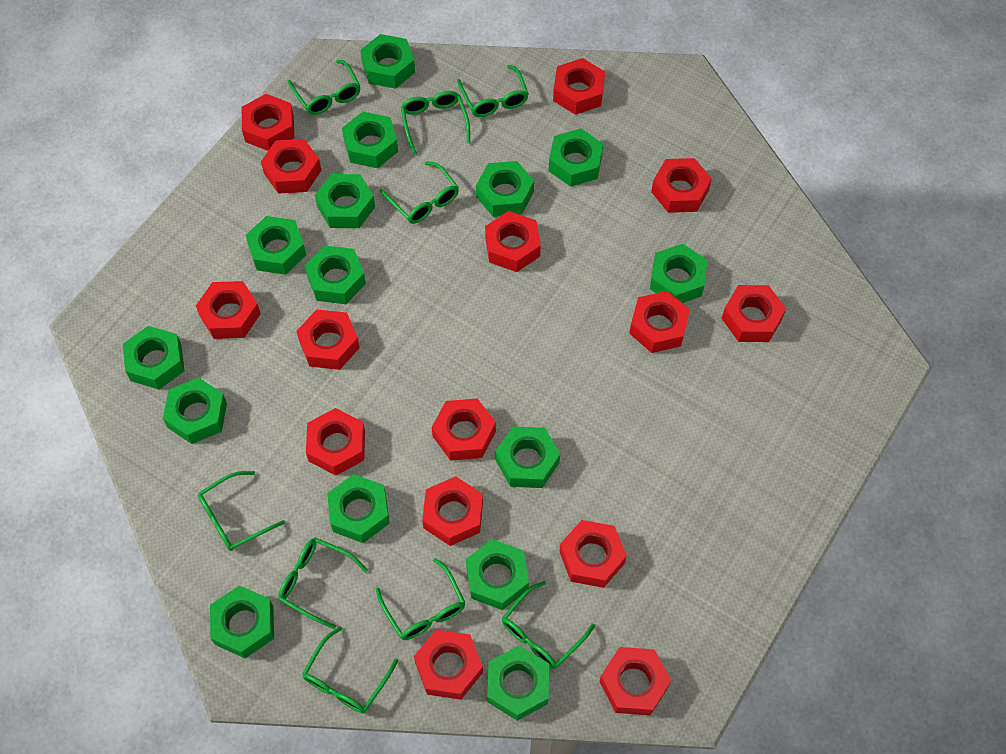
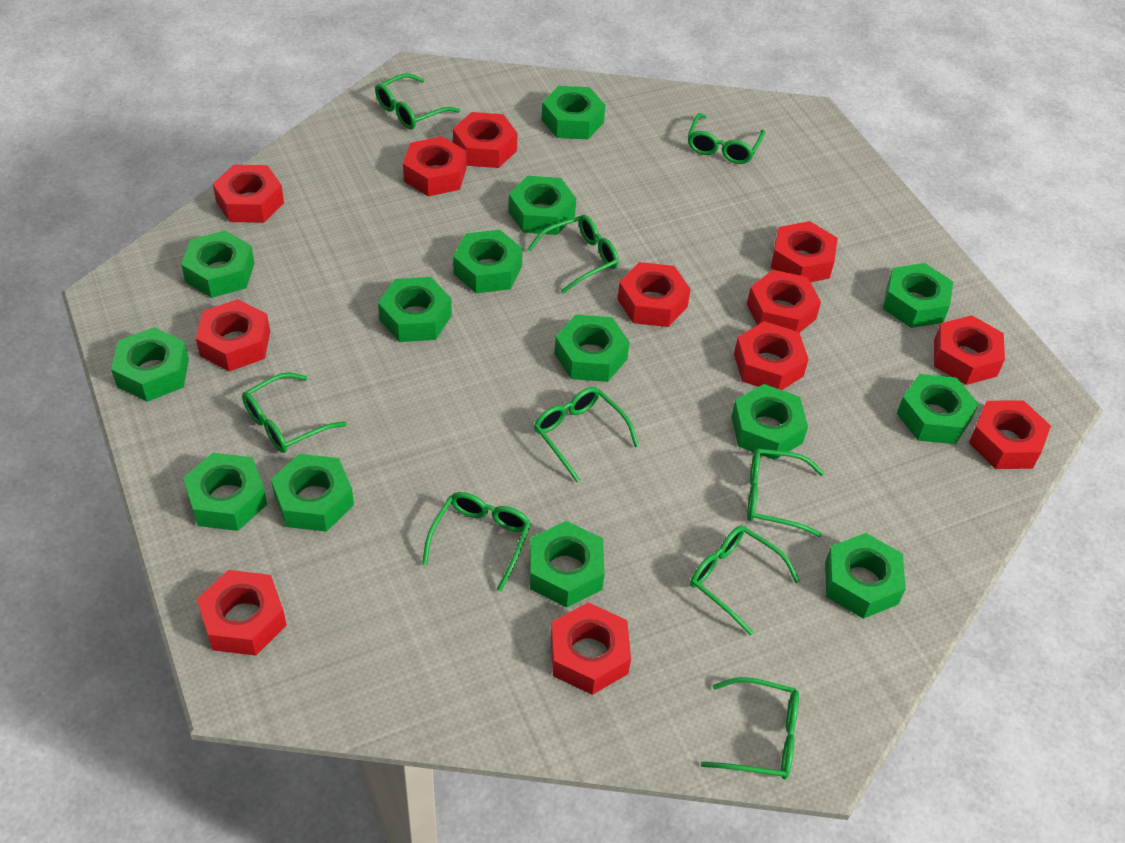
green nut: 15 -> 14
red nut: 15 -> 12

